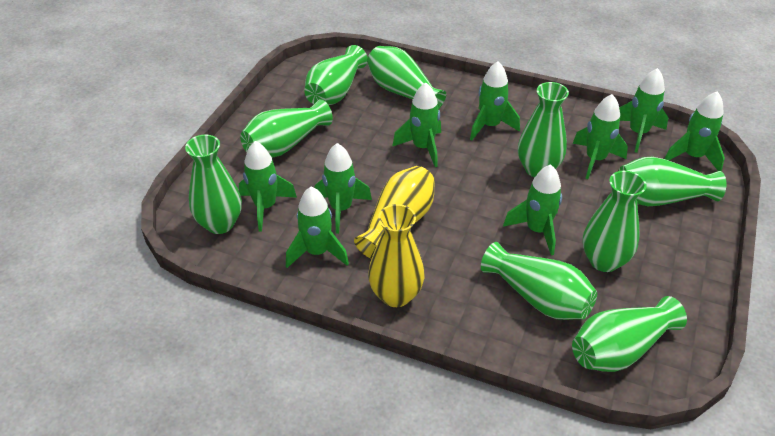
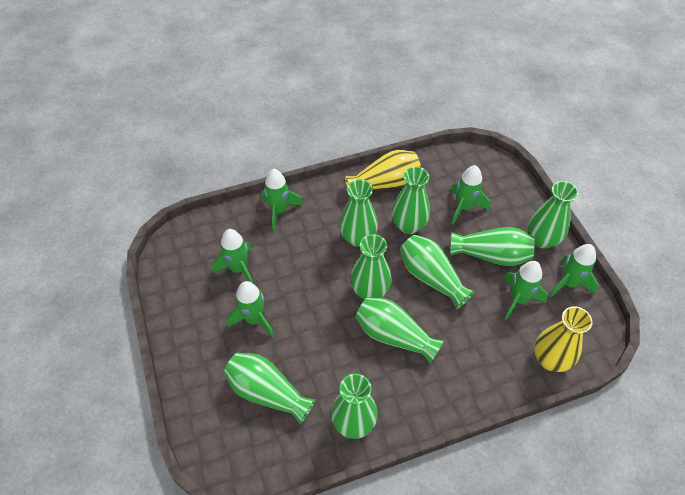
green rocket: 9 -> 6

